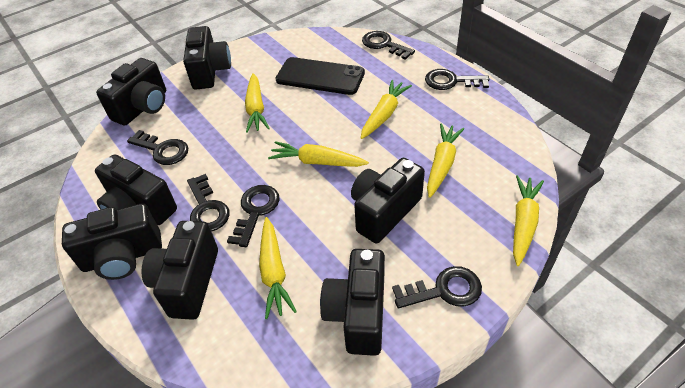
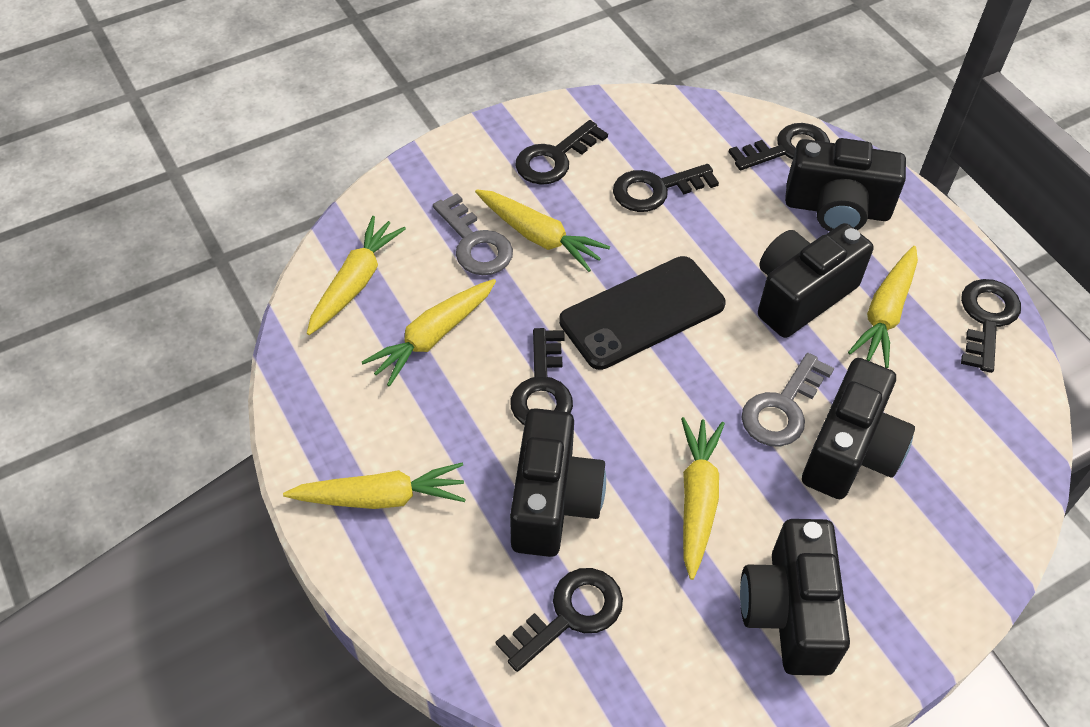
black camera: 7 -> 5
grey key: 0 -> 2

